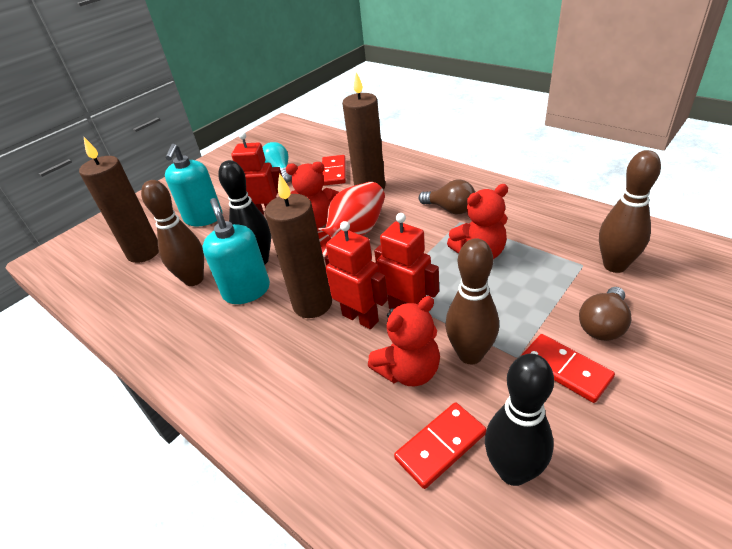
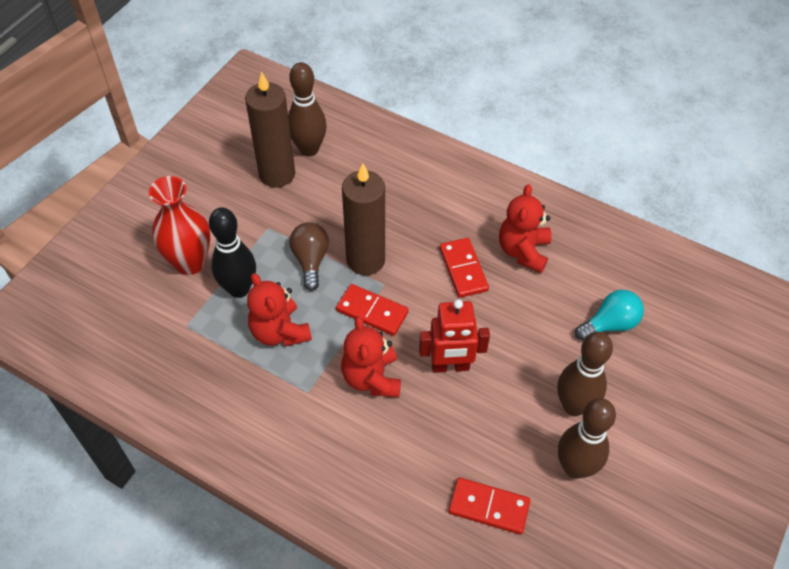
black bowling pin: 2 -> 1
brown candle: 3 -> 2
brown light bulb: 2 -> 1
red robot: 3 -> 1
turquoise soap dispenser: 2 -> 0

